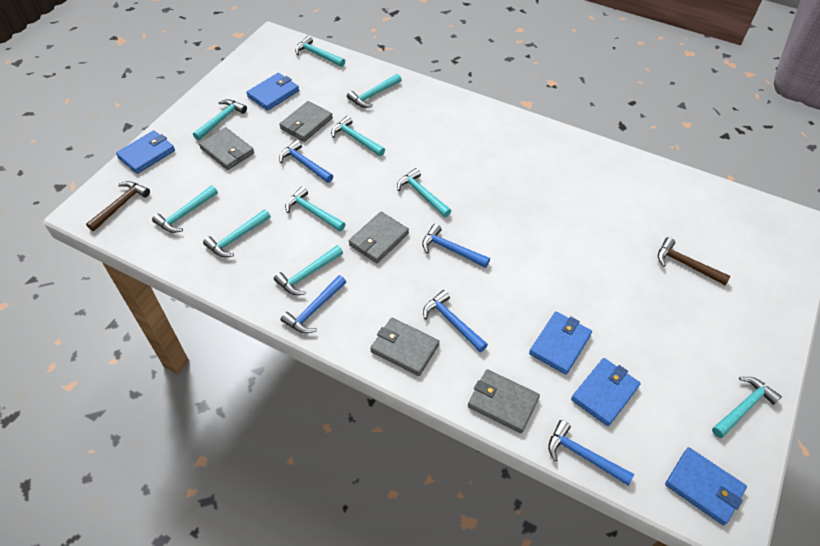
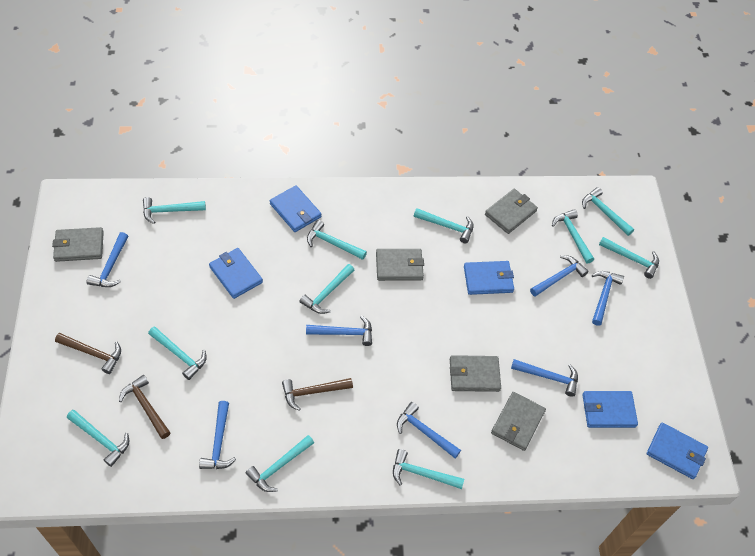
blue hammer: 5 -> 7
brown hammer: 2 -> 3
turquoise hammer: 10 -> 11

